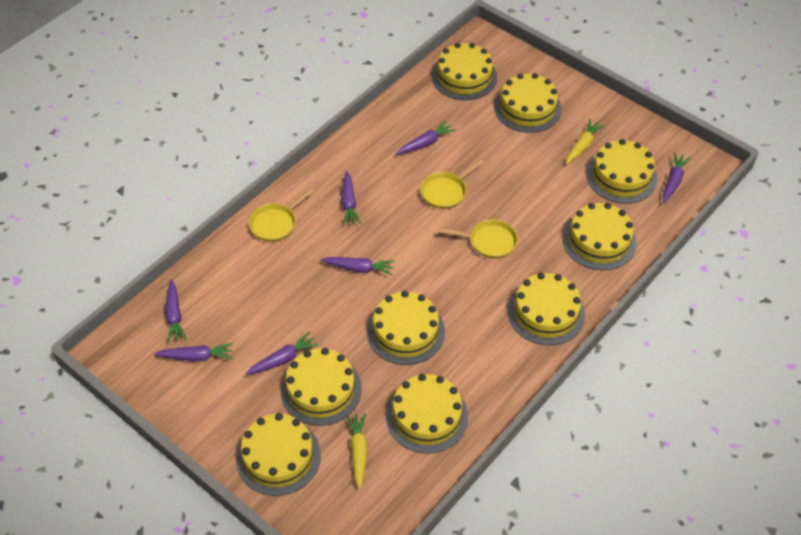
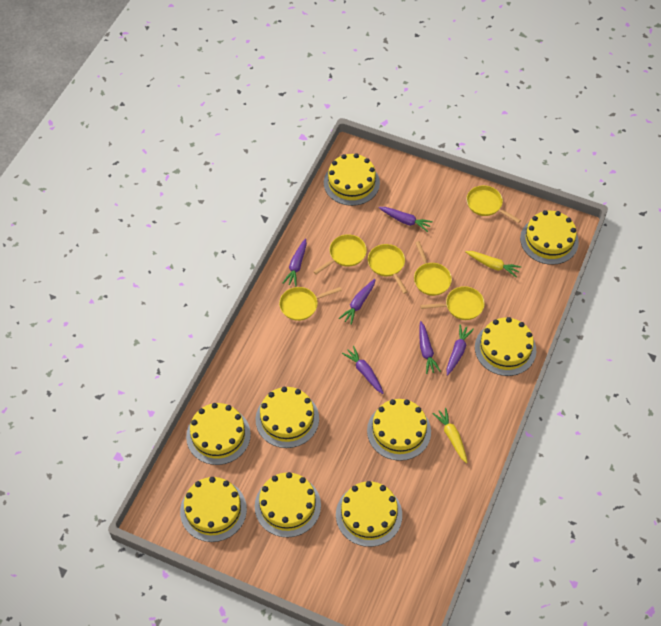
purple carrot: 7 -> 6
yellow pan: 3 -> 6

